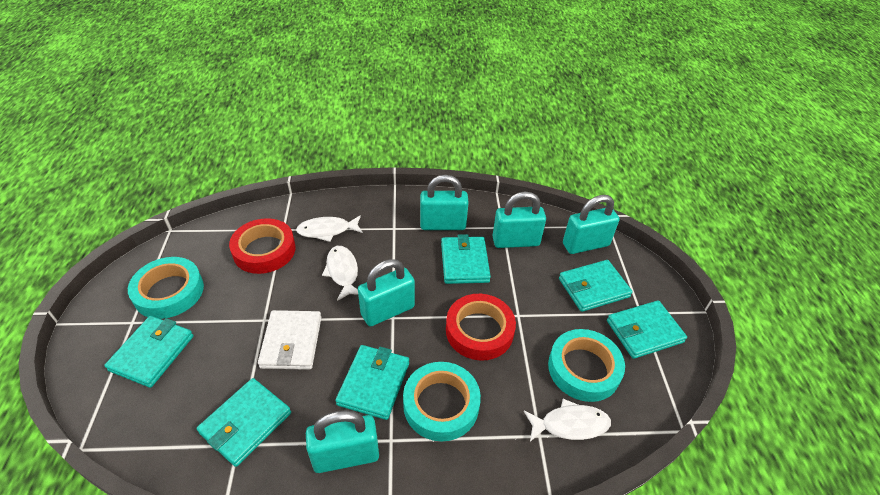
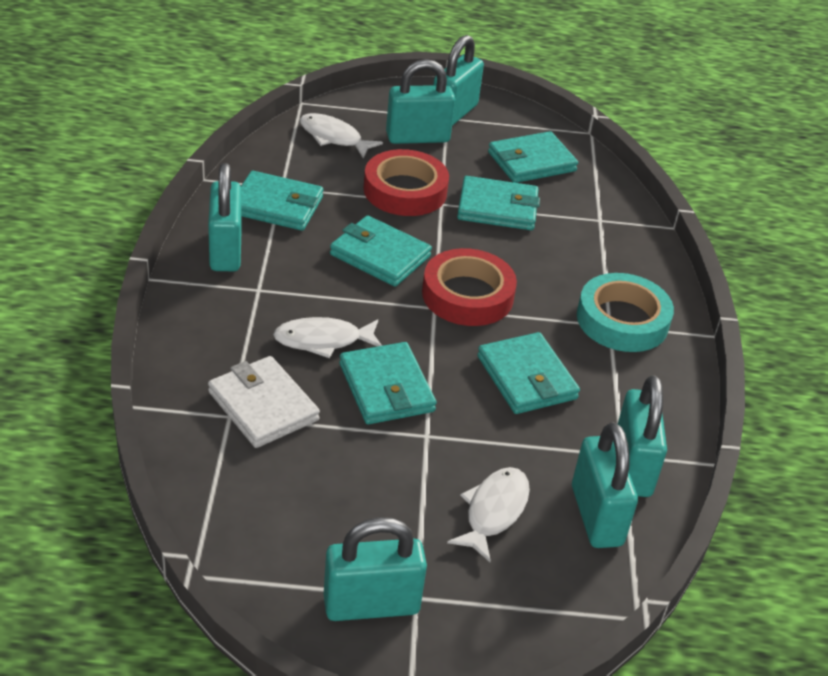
turquoise padlock: 5 -> 6
turquoise tape: 3 -> 1

